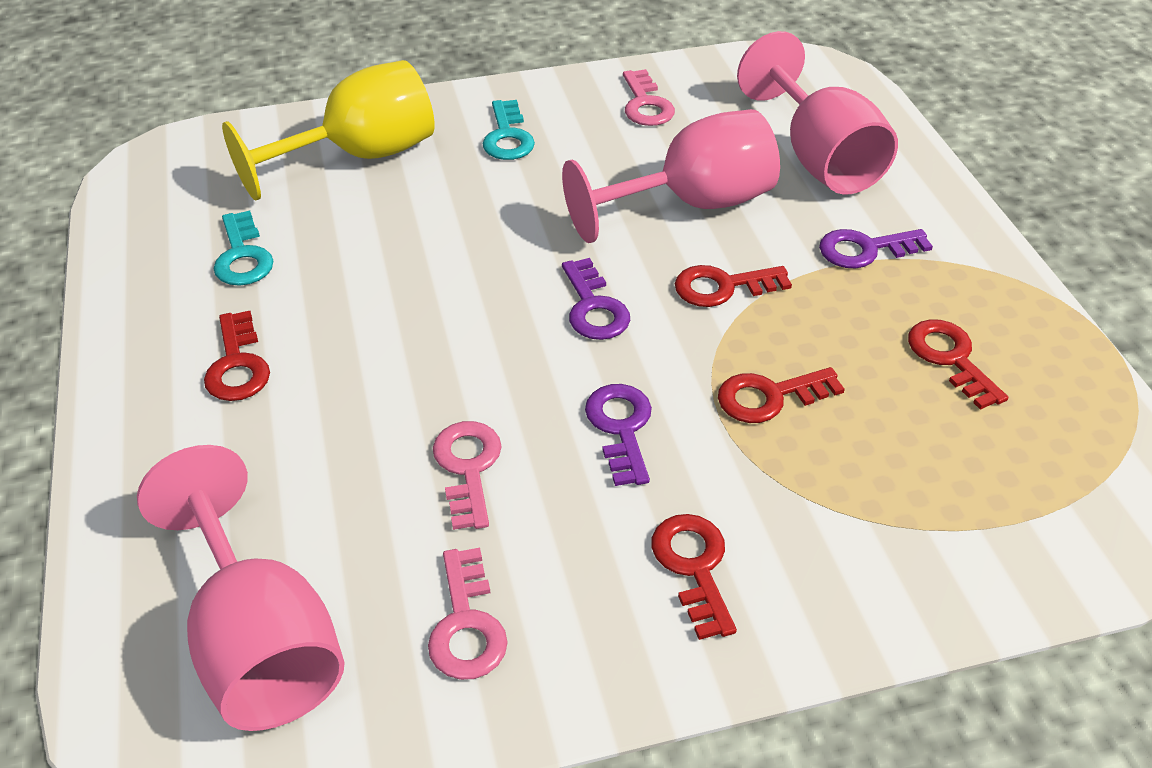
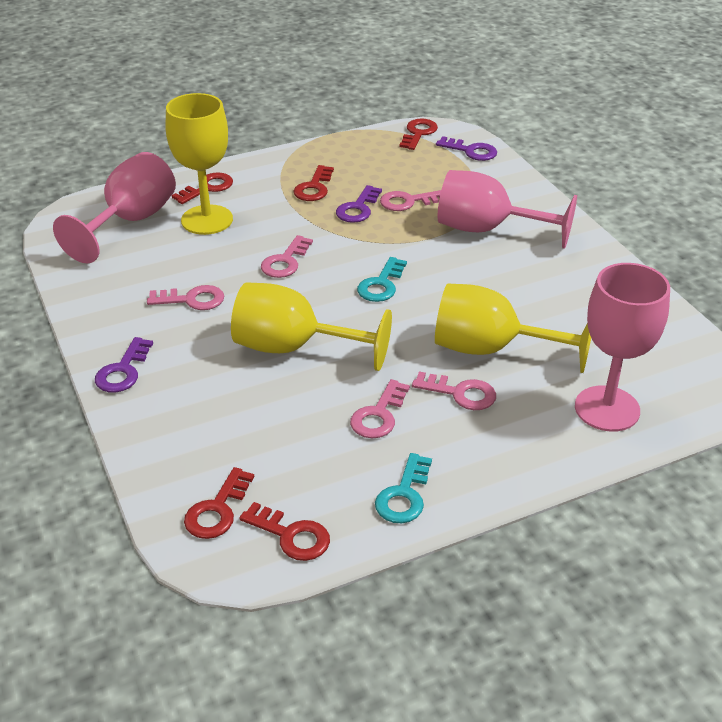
pink key: 3 -> 5
yellow goblet: 1 -> 3

